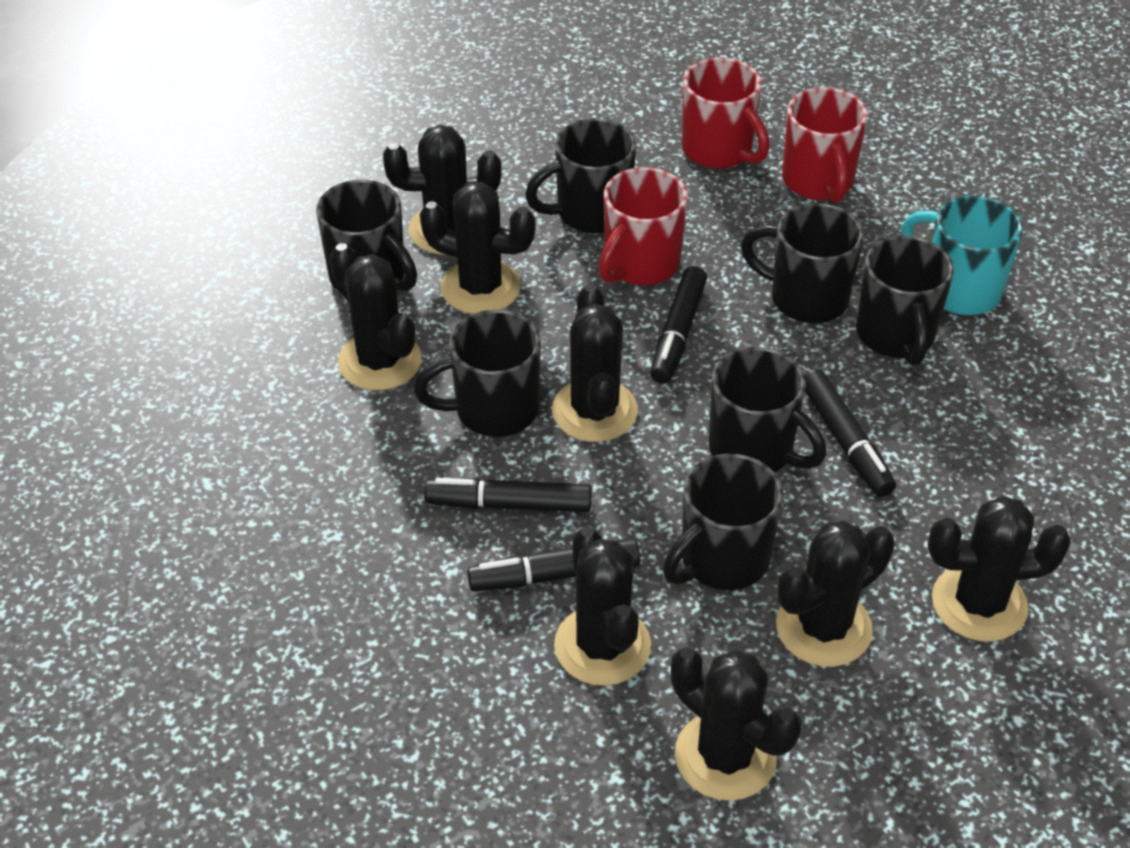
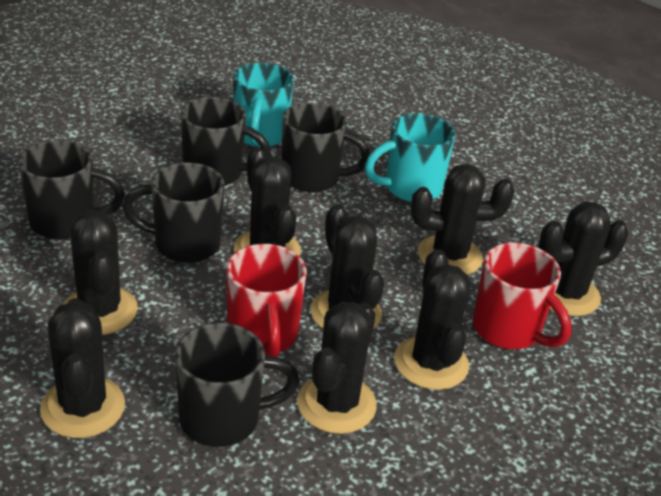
black marker: 4 -> 0
black mug: 7 -> 5
red mug: 3 -> 2
turquoise mug: 1 -> 2

